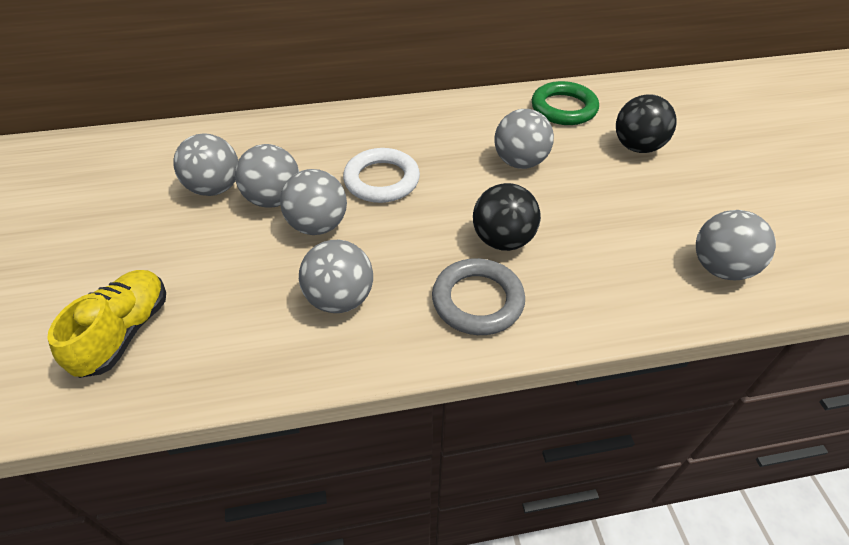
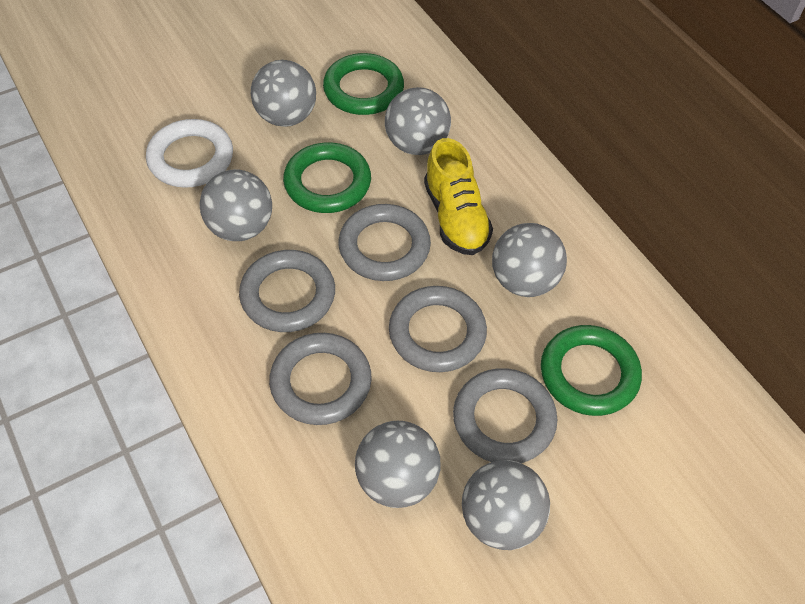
black ball: 2 -> 0
green ring: 1 -> 3
grey ring: 1 -> 5

